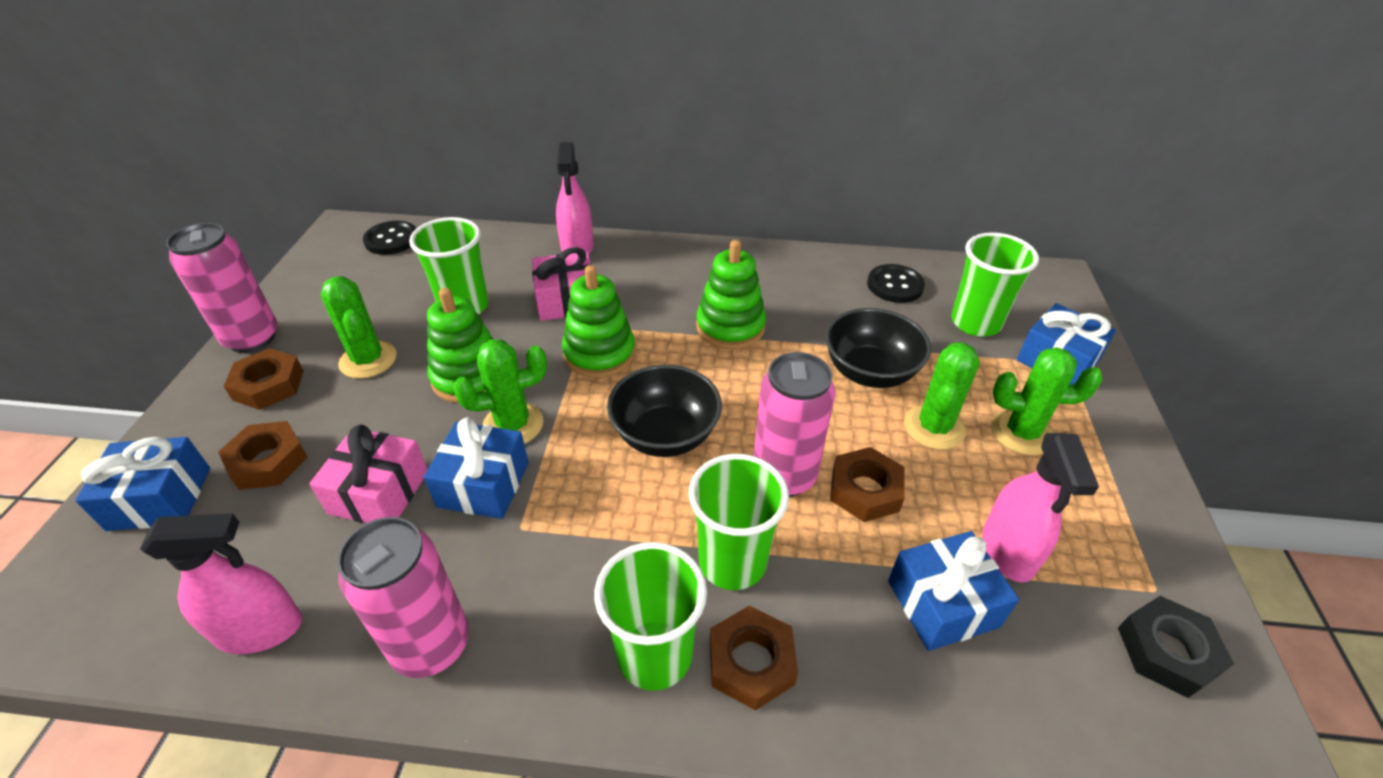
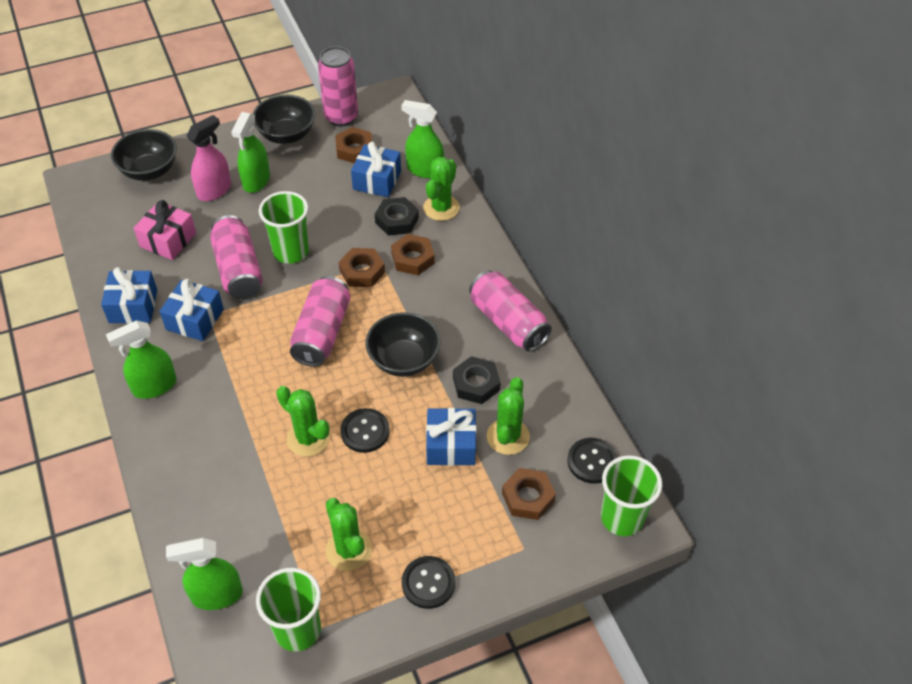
black bowl: 2 -> 3
black button: 2 -> 3
black nut: 1 -> 2
green cup: 4 -> 3
green spray bottle: 0 -> 4
green stacking toy: 3 -> 0
pink can: 3 -> 4
pink gift: 2 -> 1
pink spray bottle: 3 -> 1

